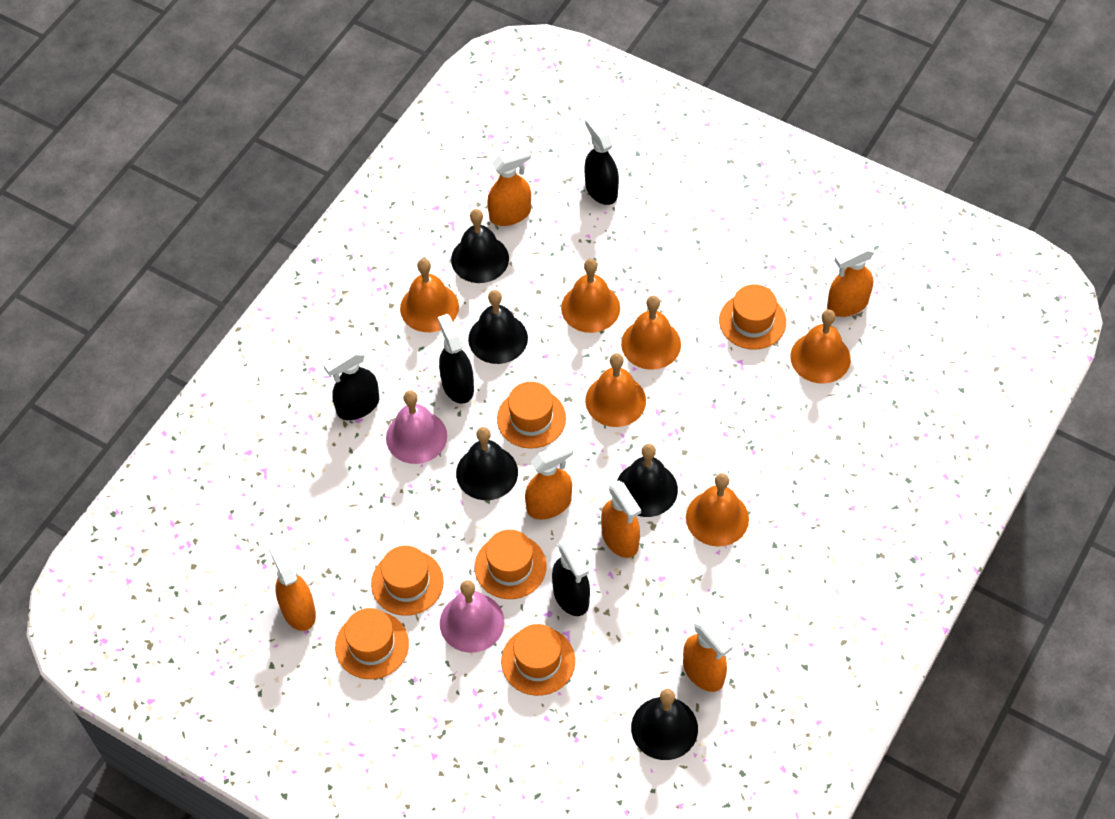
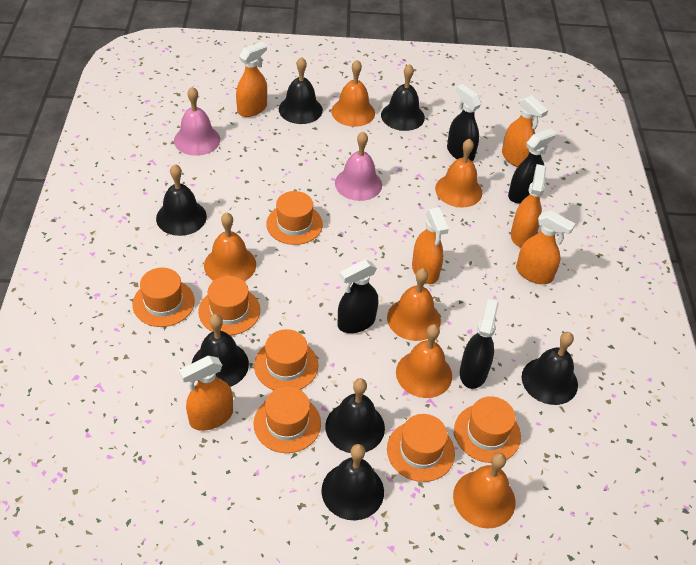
black bell: 5 -> 7
orange hat: 6 -> 7

